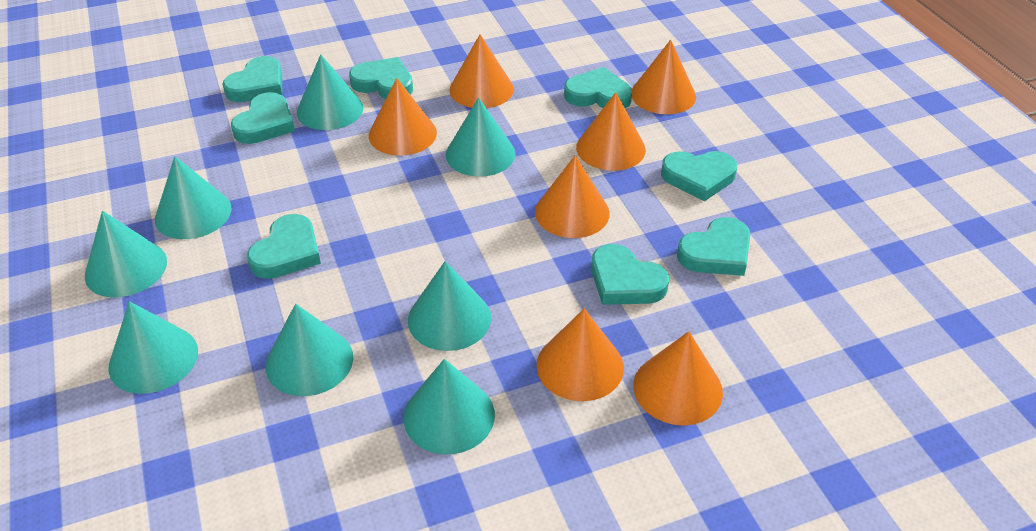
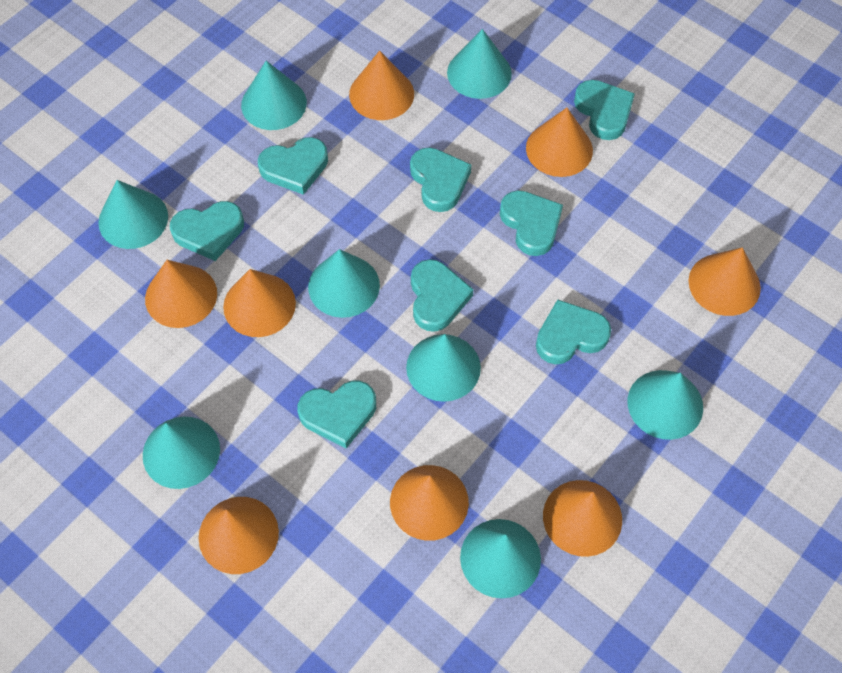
orange cone: 7 -> 8

